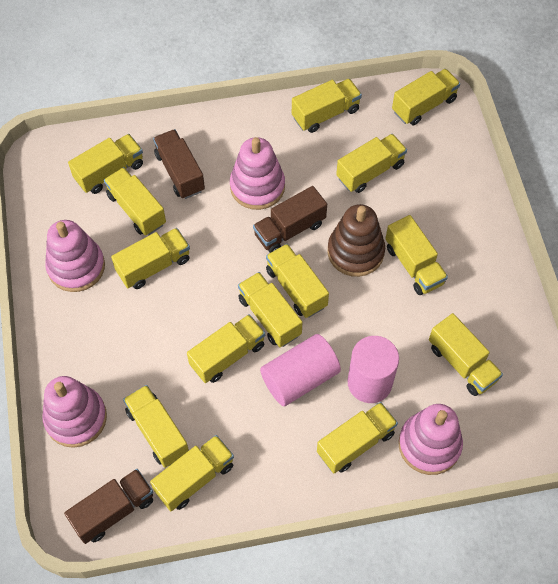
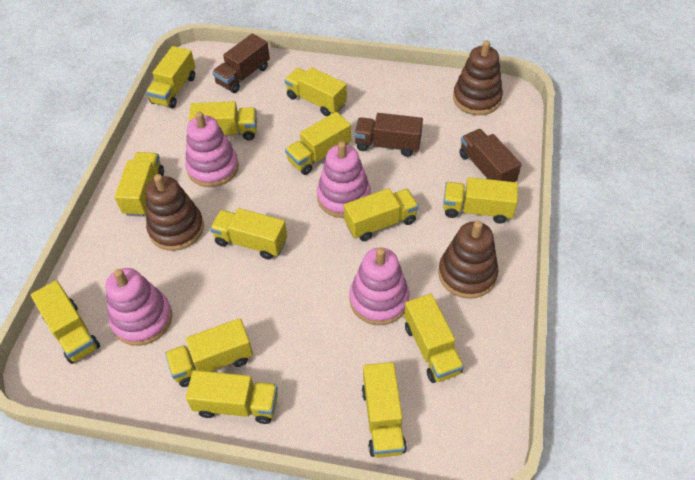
brown stacking toy: 1 -> 3
pink cylinder: 2 -> 0
yellow truck: 14 -> 13

